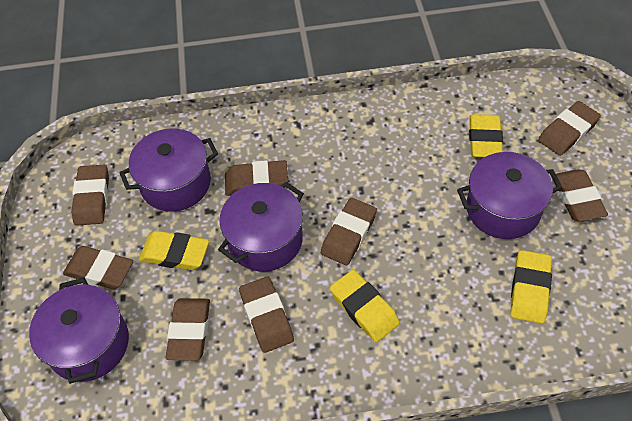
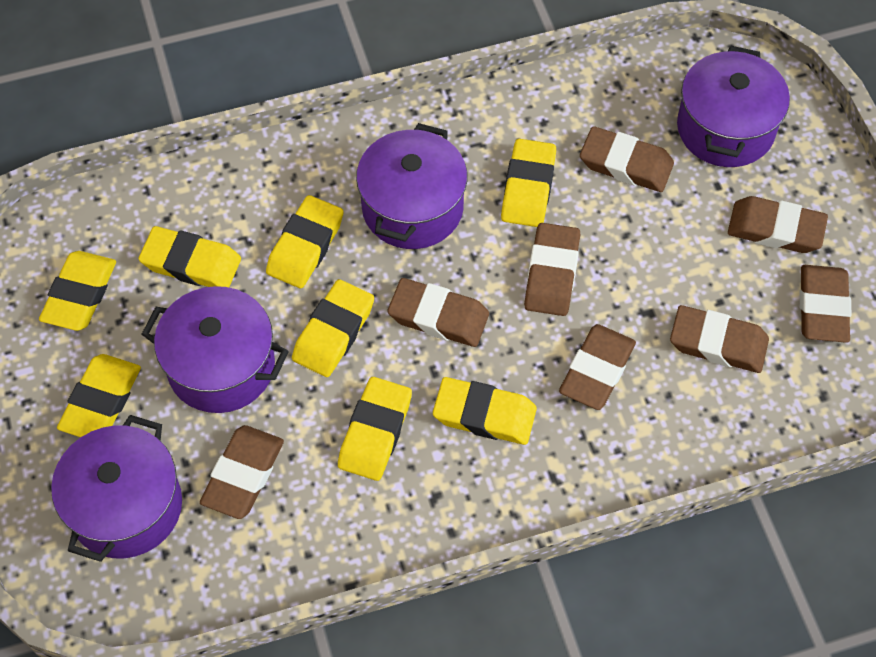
yellow eraser: 4 -> 8

